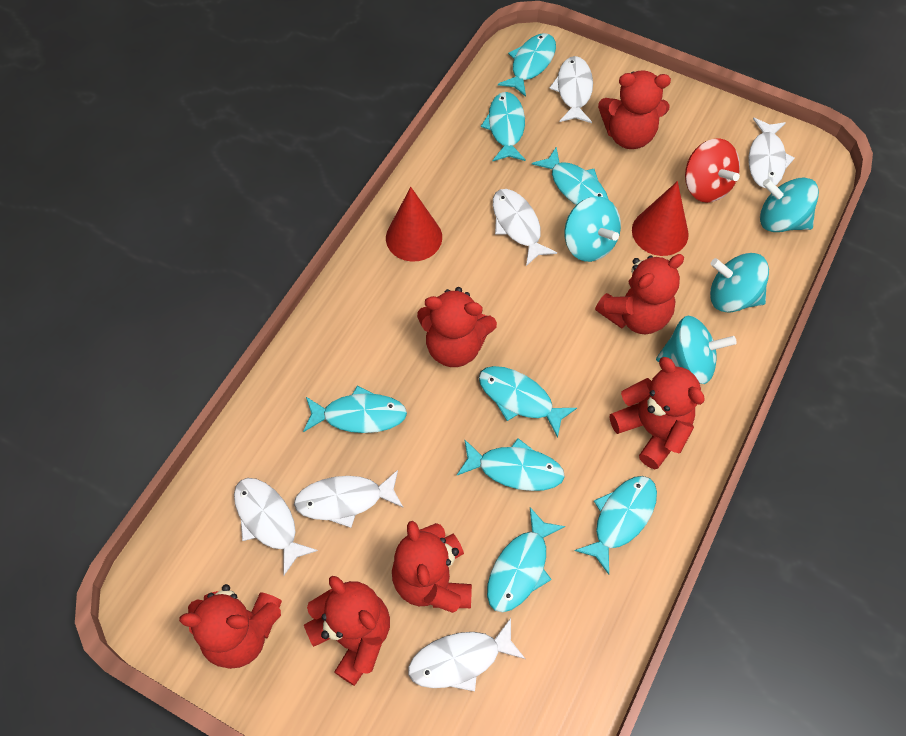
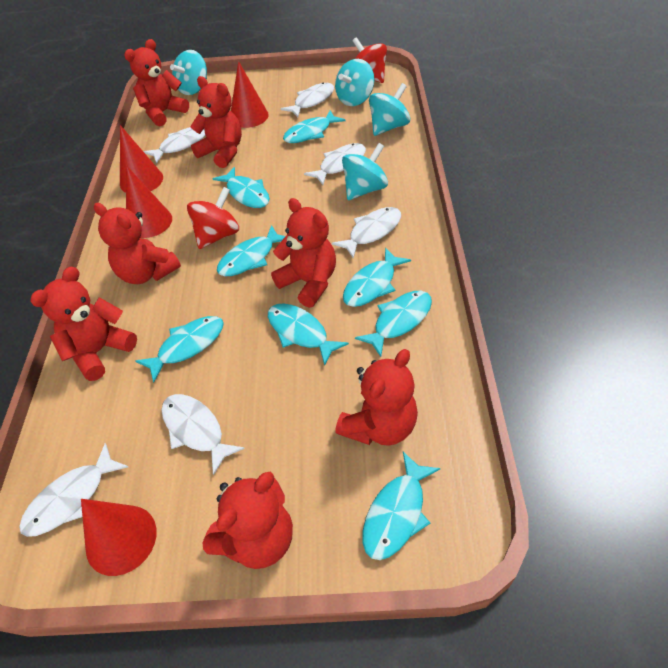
red cone: 2 -> 4
red spinning top: 1 -> 2

